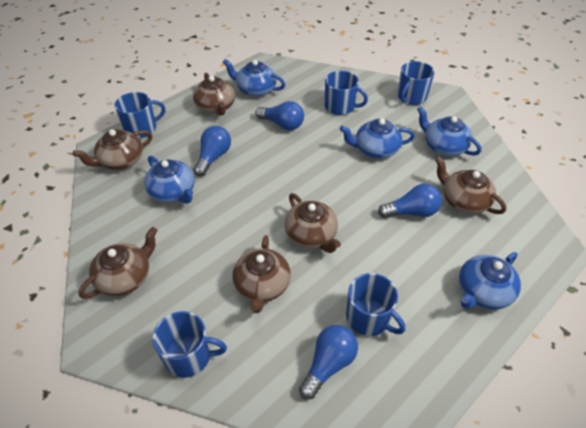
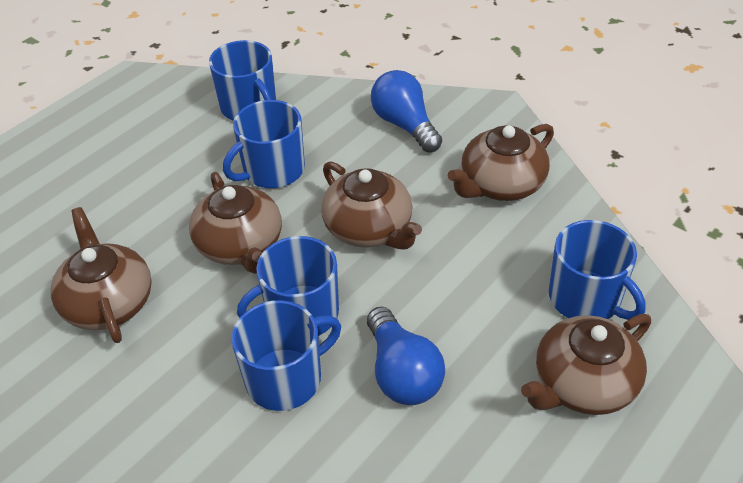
blue light bulb: 4 -> 2
blue teapot: 5 -> 0
brown teapot: 6 -> 5

